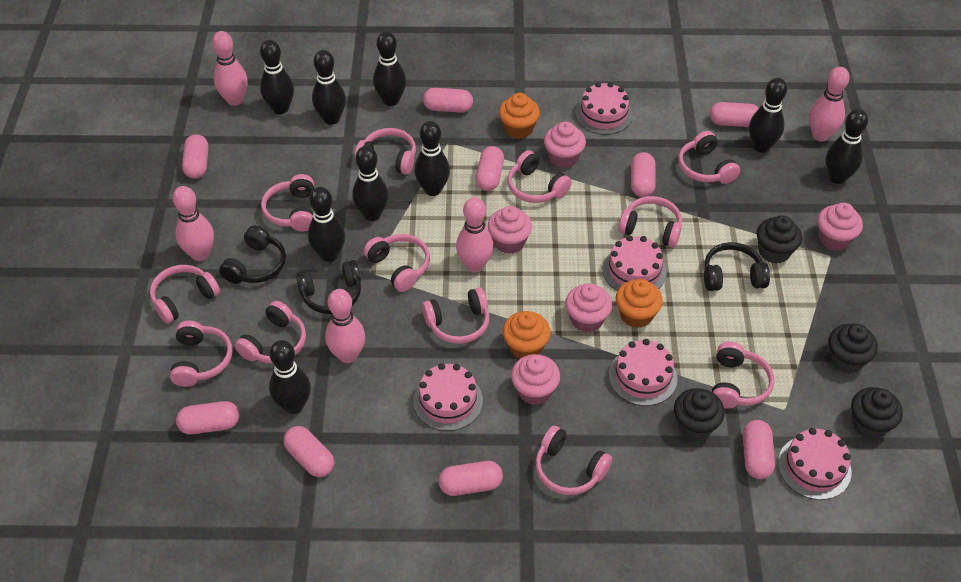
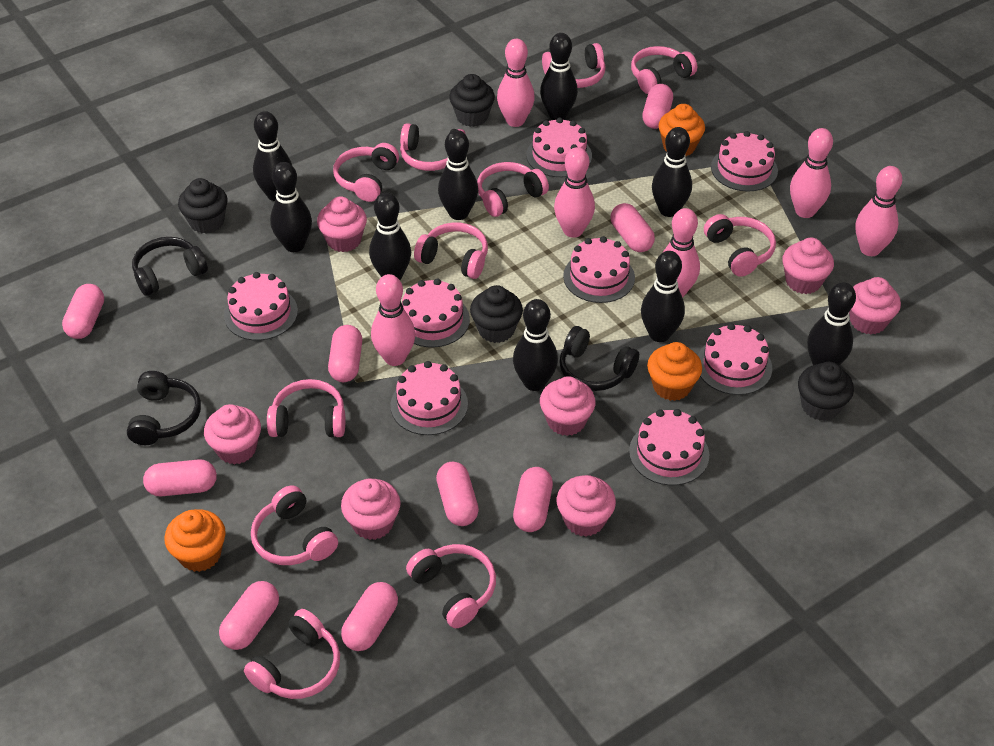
pink bowling pin: 5 -> 6
pink cake: 5 -> 8
pink cupcake: 5 -> 7
pink headphones: 12 -> 11

